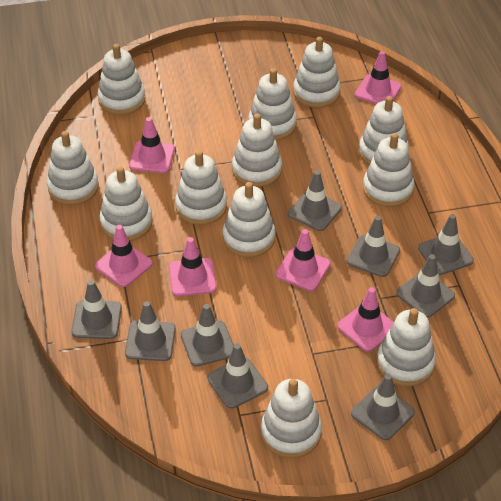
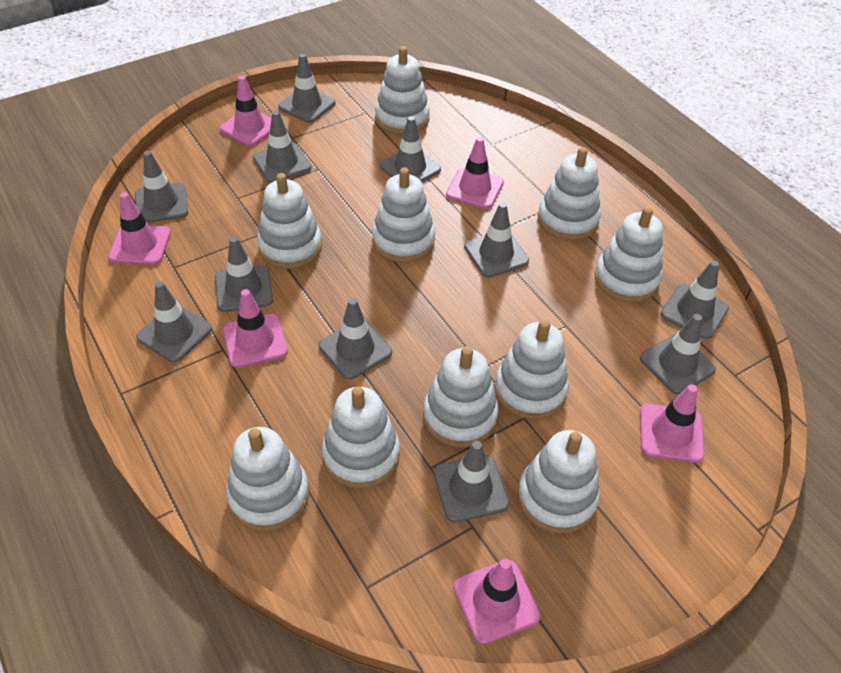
grey traffic cone: 9 -> 11
white stacking toy: 12 -> 10

